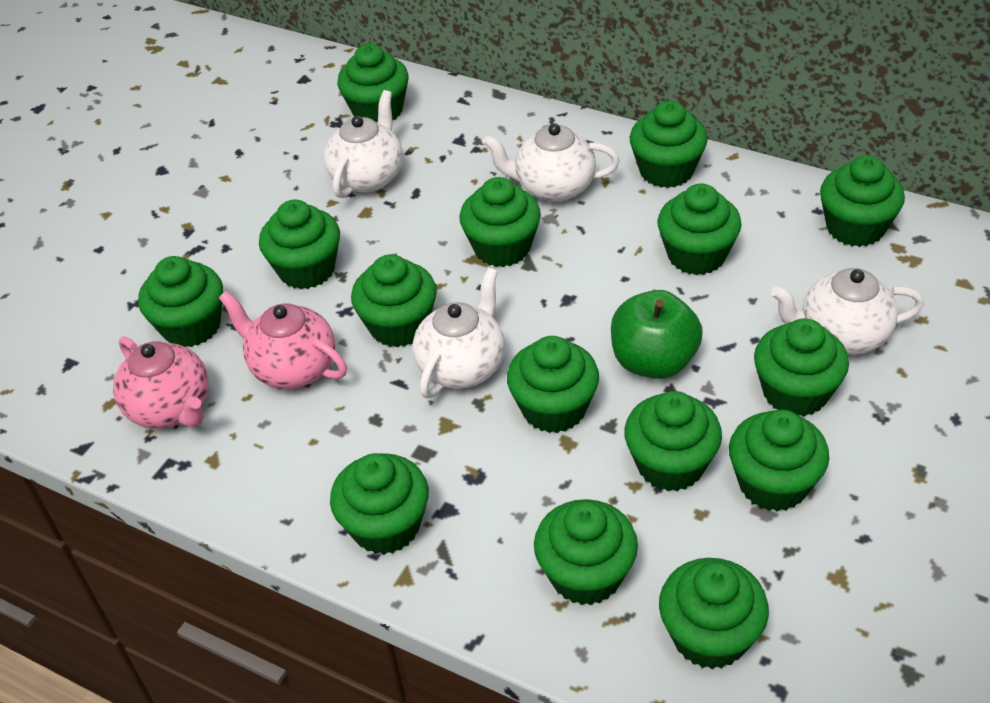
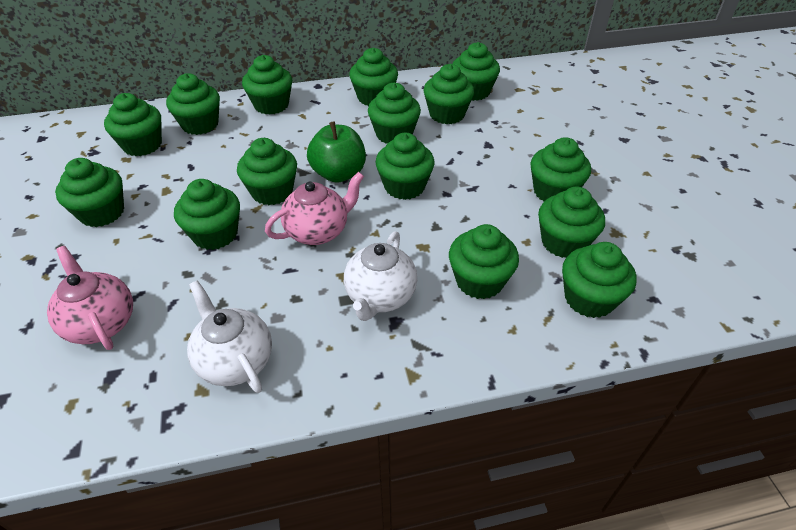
white teapot: 4 -> 2

